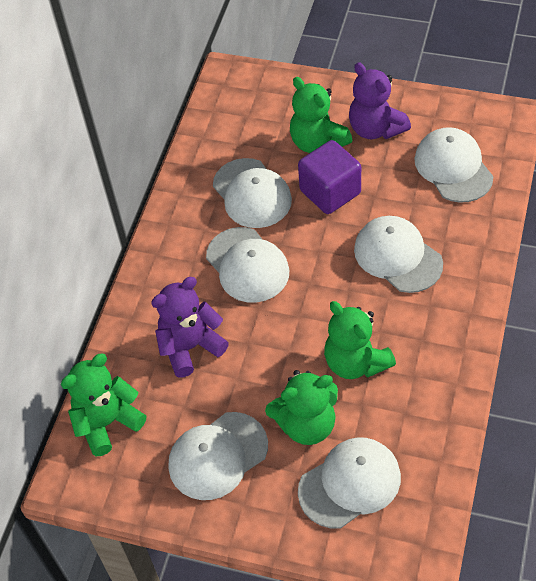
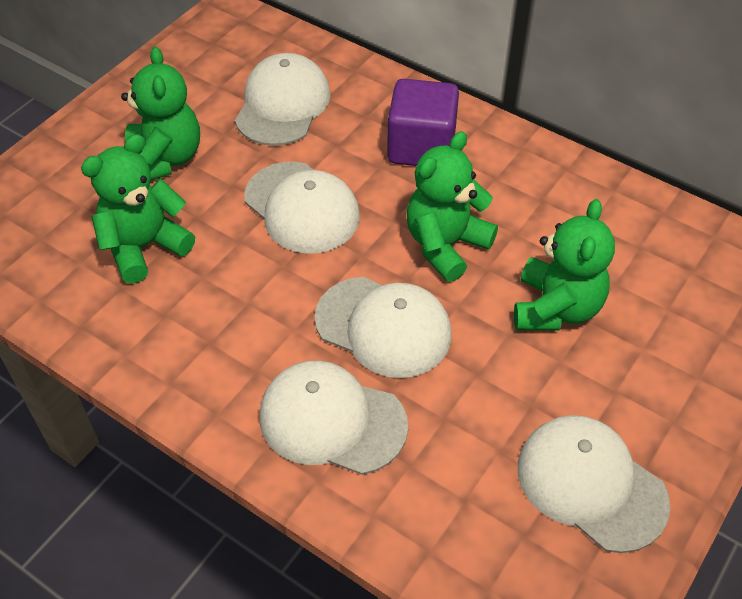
purple teddy bear: 2 -> 0
white cap: 6 -> 5

